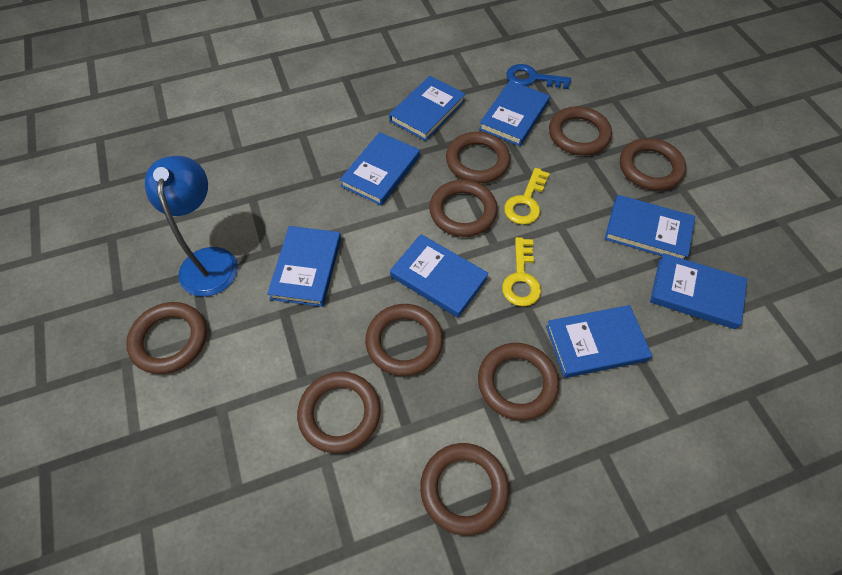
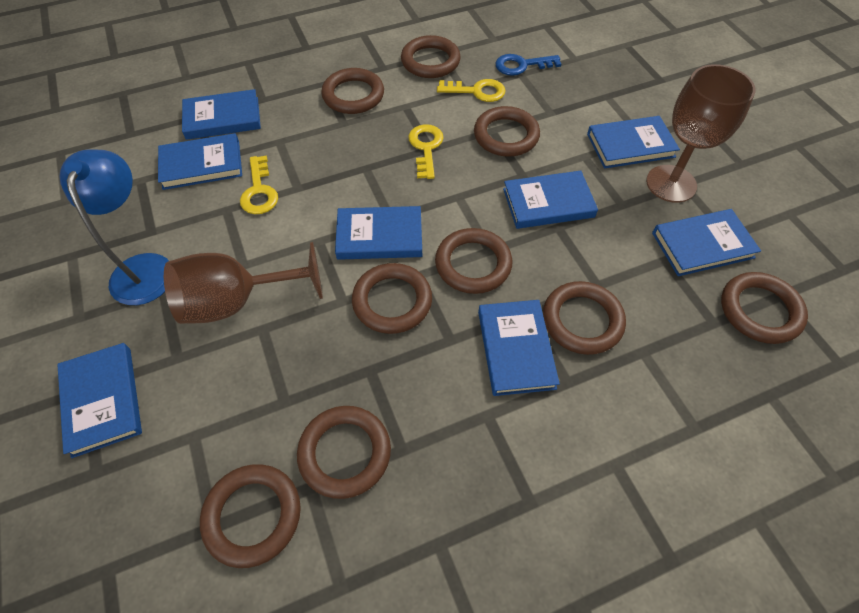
brown goblet: 0 -> 2
yellow key: 2 -> 3

